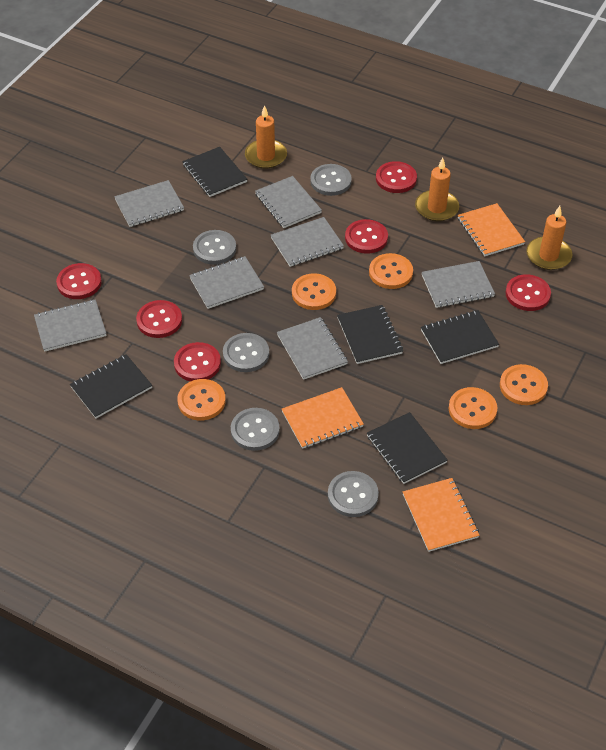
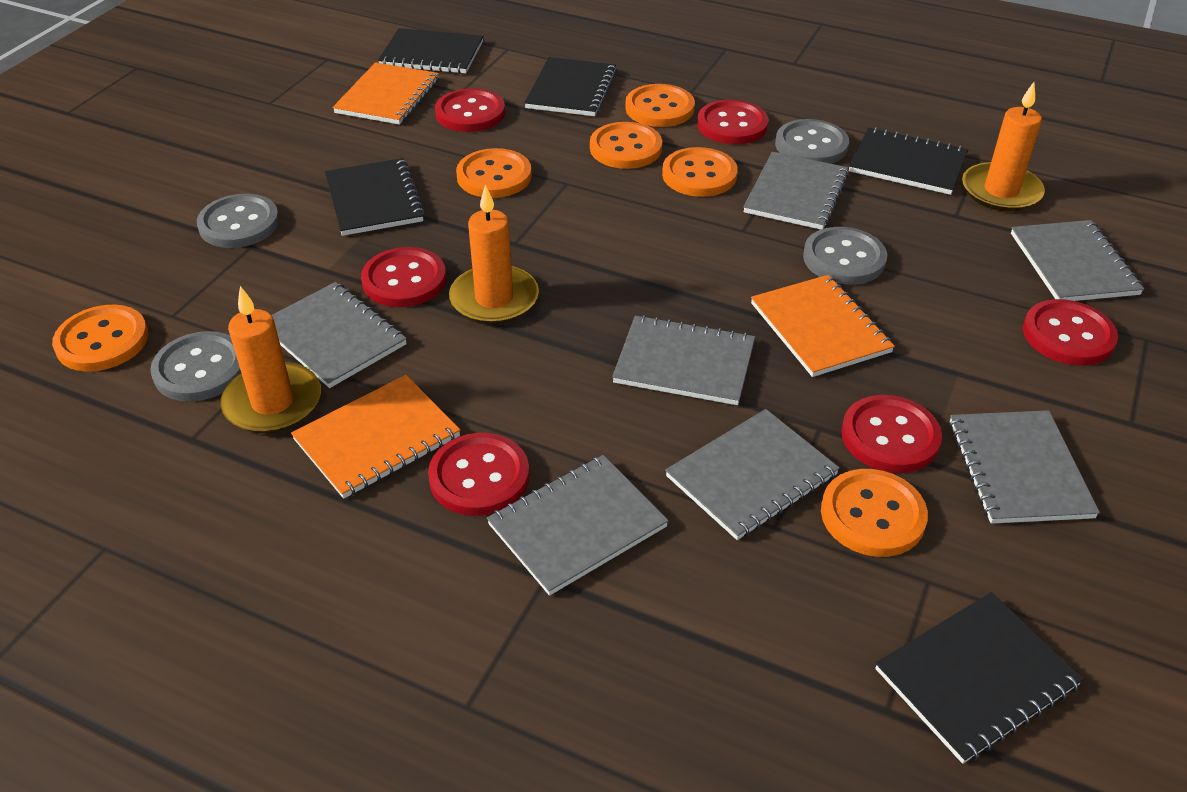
grey button: 5 -> 4
orange button: 5 -> 6

